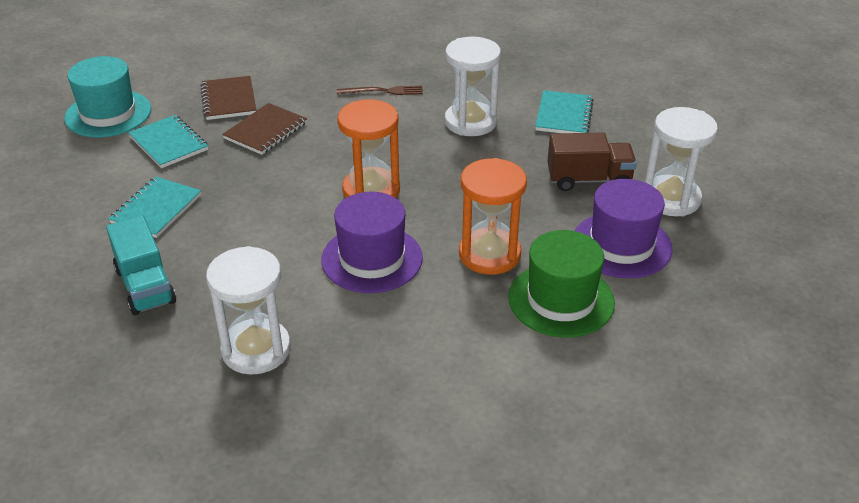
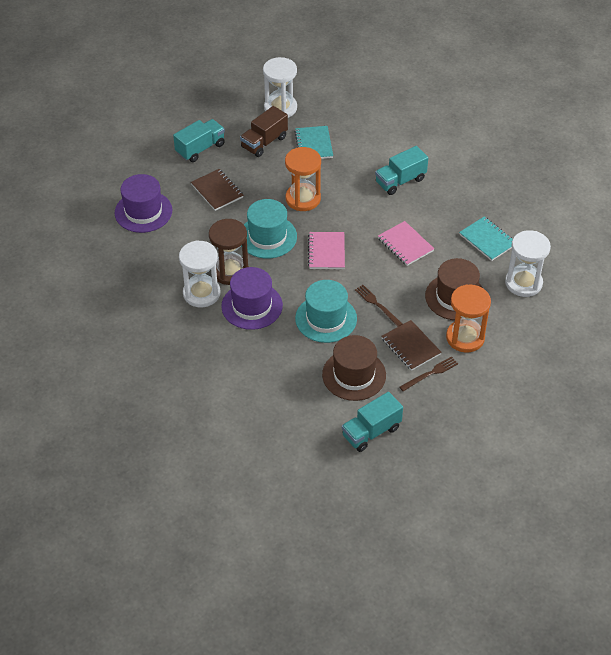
brown fork: 1 -> 2
brown hat: 0 -> 2
brown hourglass: 0 -> 1
green hat: 1 -> 0
pink notebook: 0 -> 2
turquoise hat: 1 -> 2
turquoise notebook: 3 -> 2
turquoise truck: 1 -> 3

